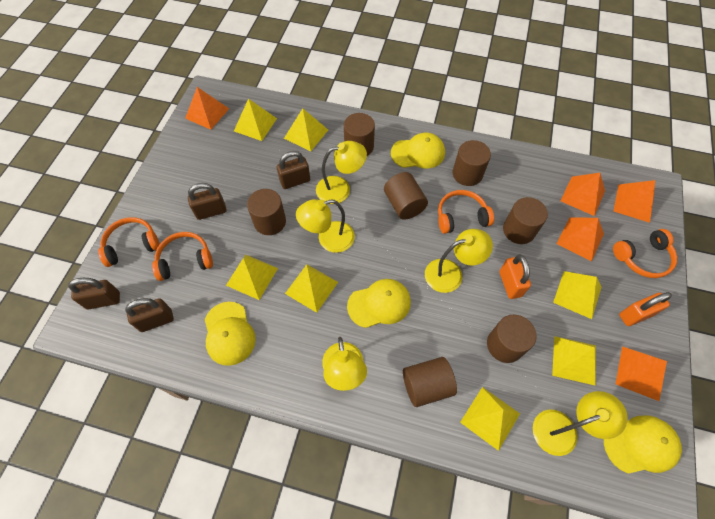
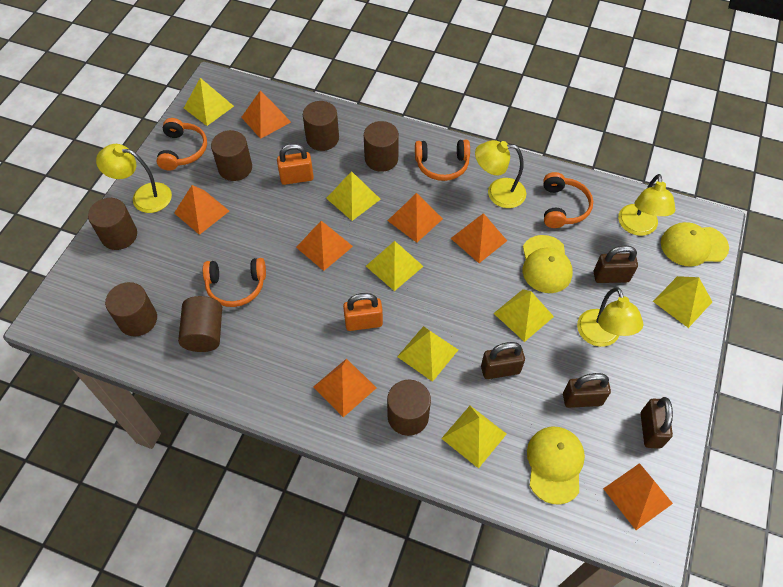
orange pyramid: 5 -> 7
yellow cap: 4 -> 3
yellow lamp: 5 -> 4

